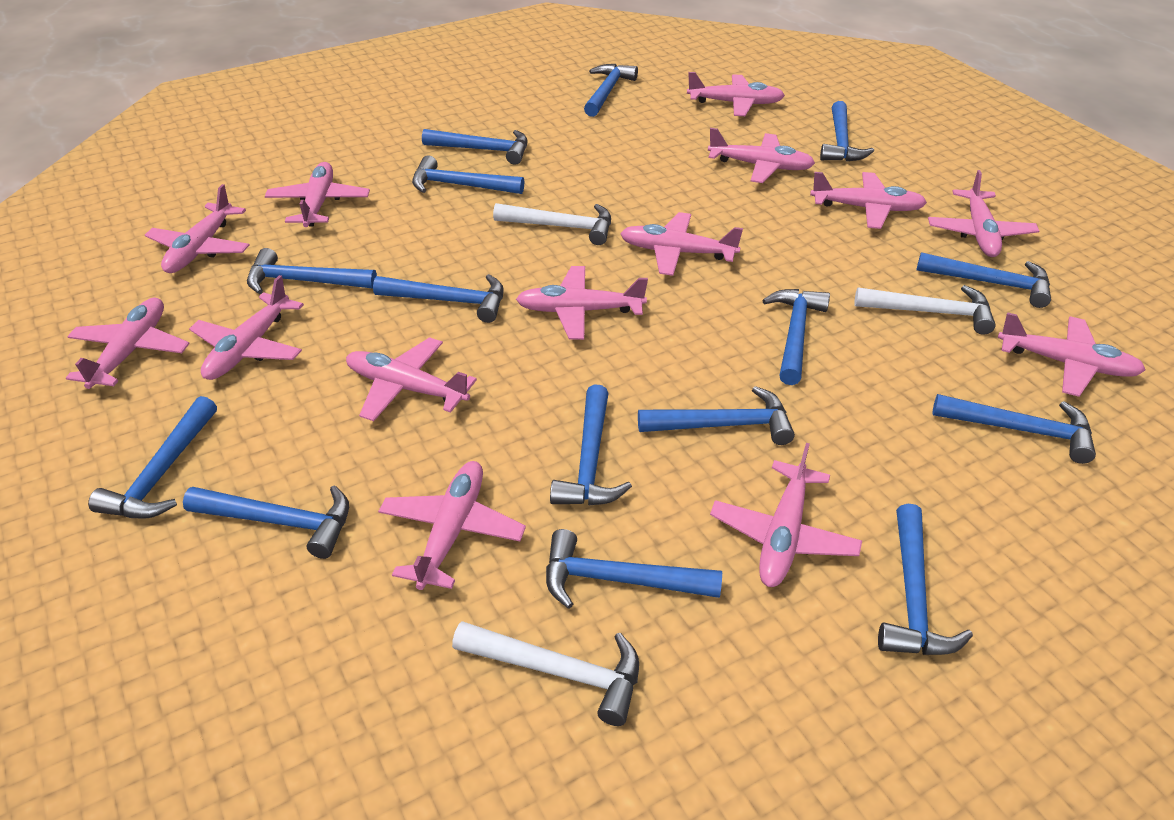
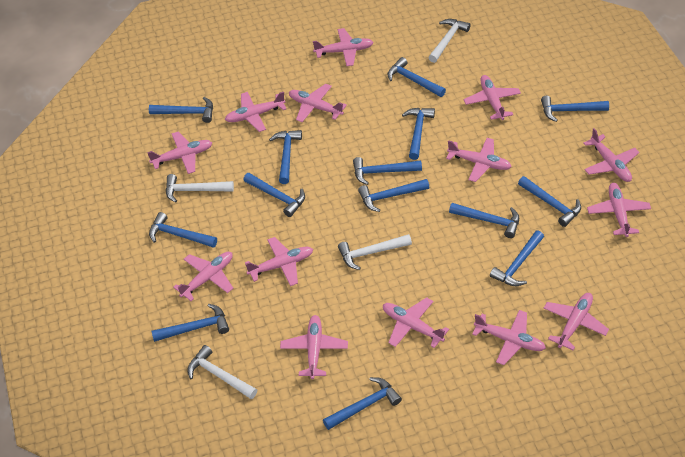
blue hammer: 15 -> 14
white hammer: 3 -> 4

